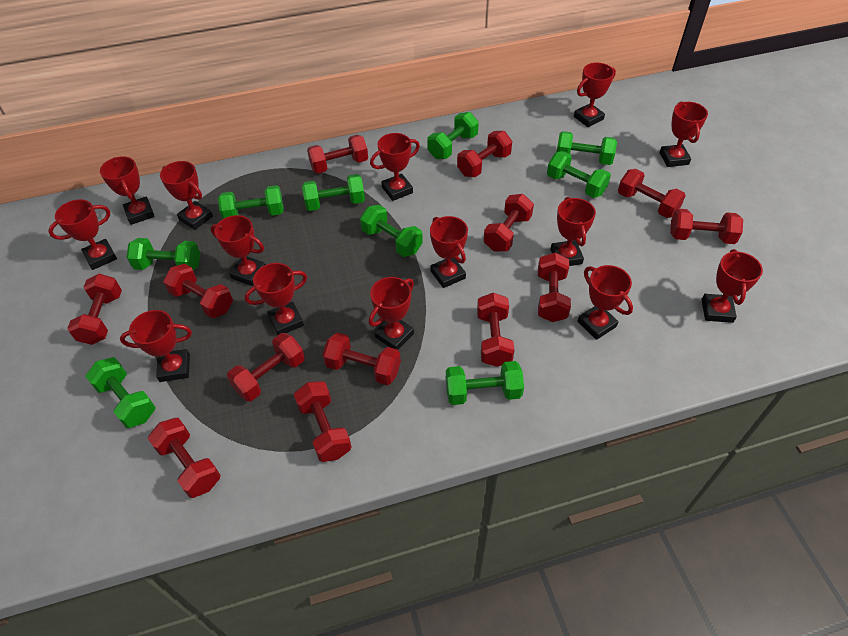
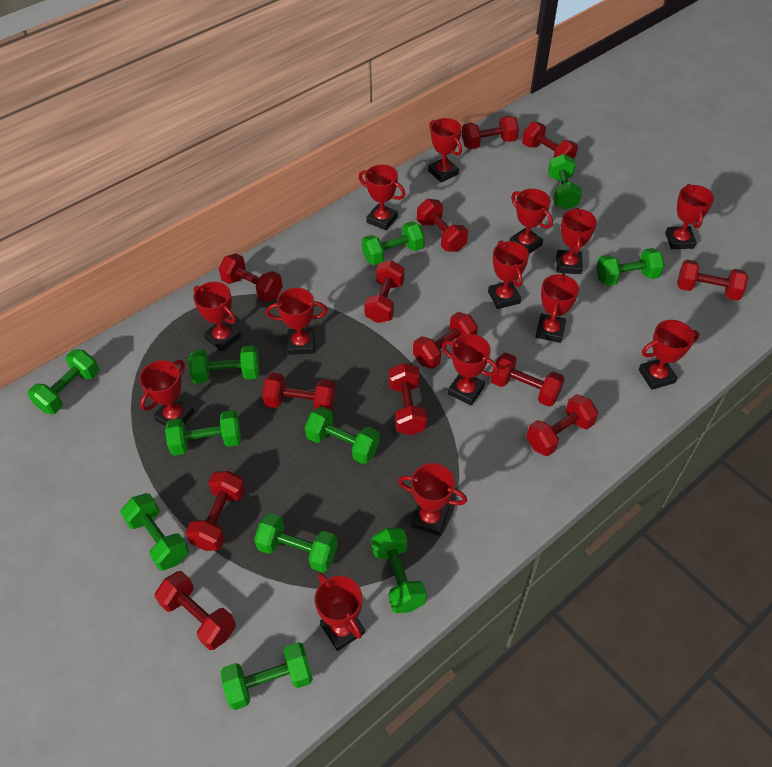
green dumbbell: 9 -> 11

